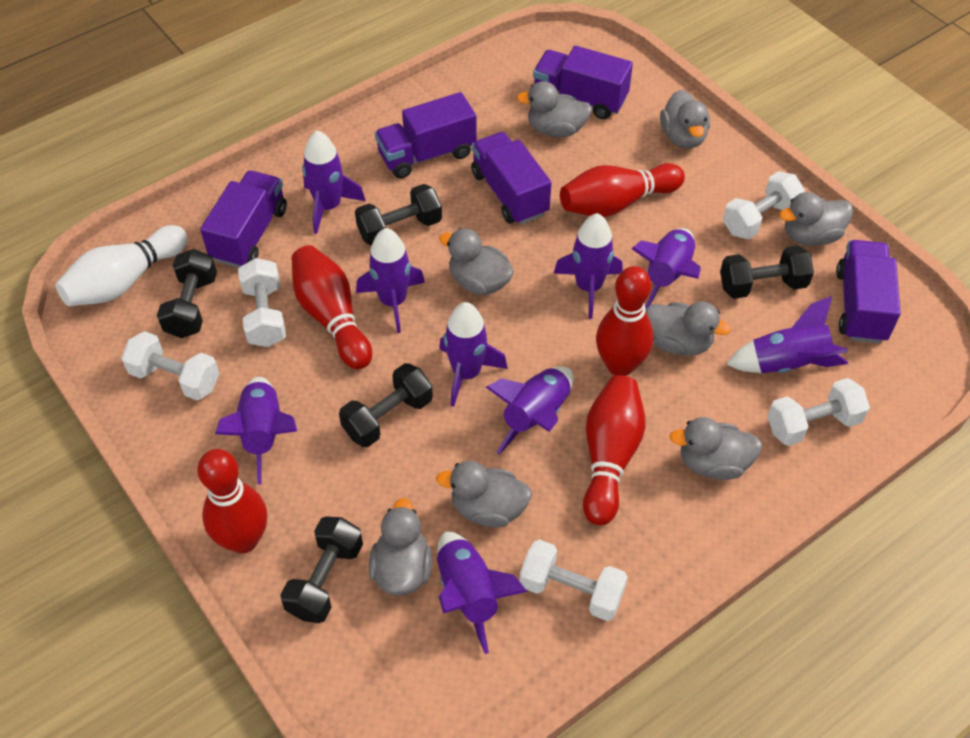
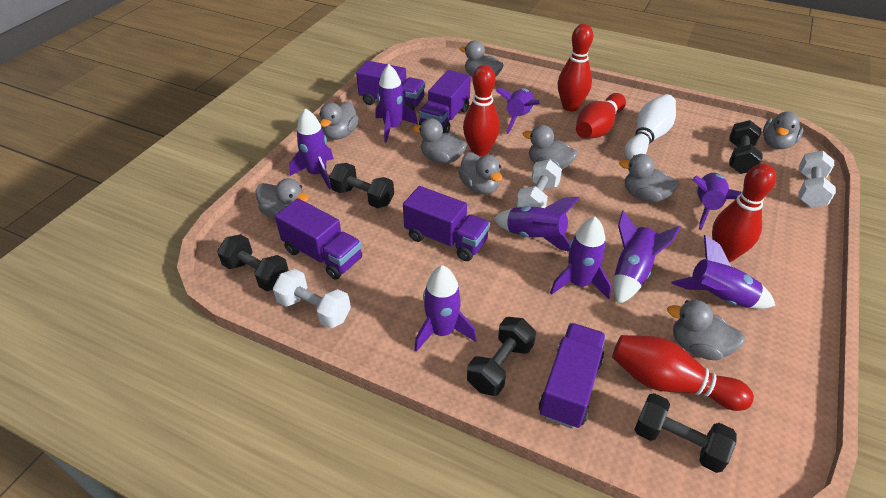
grey duck: 8 -> 9
white dumbbell: 5 -> 3

